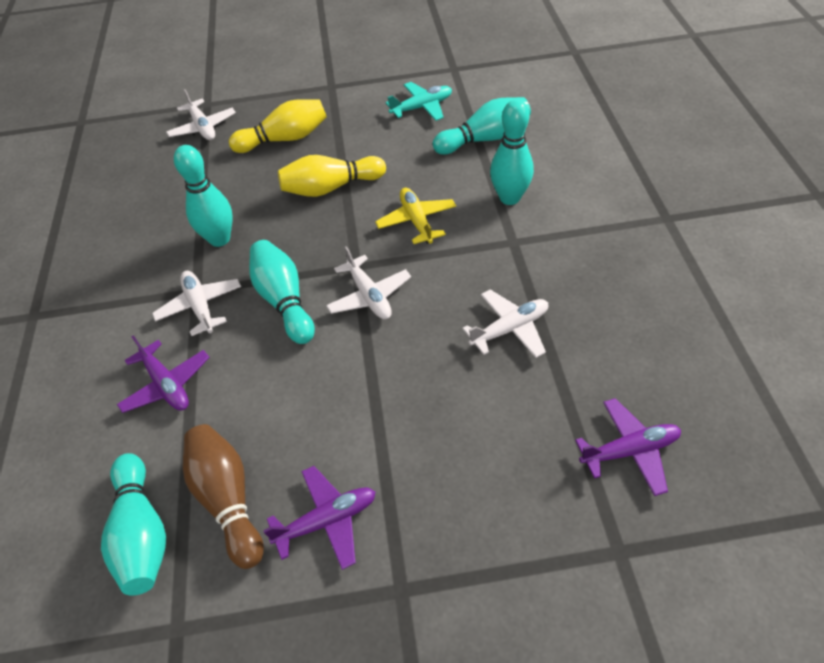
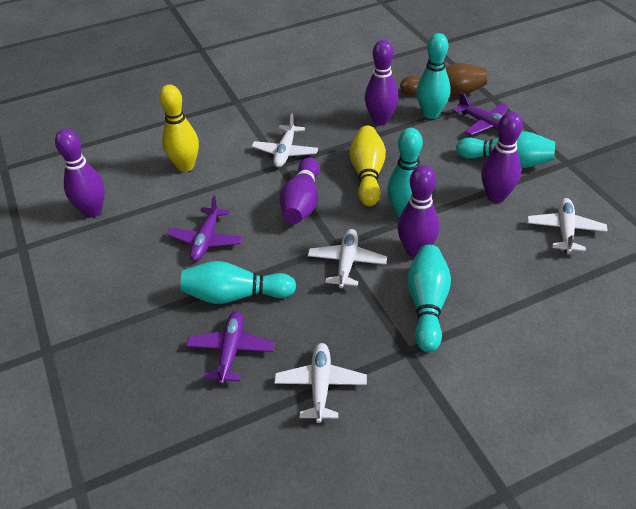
purple bowling pin: 0 -> 5
turquoise plane: 1 -> 0
yellow plane: 1 -> 0

